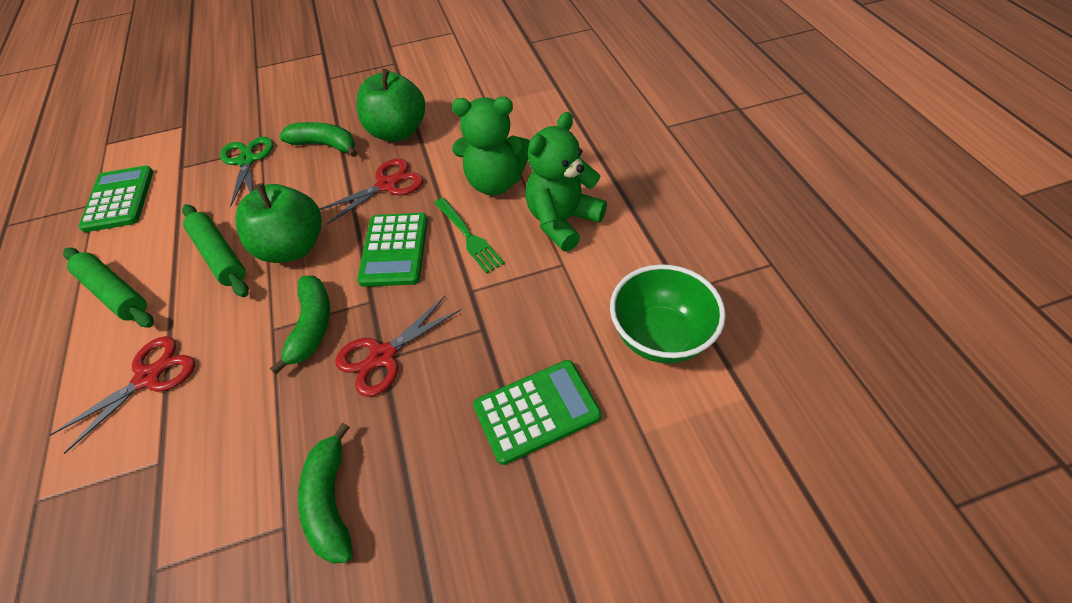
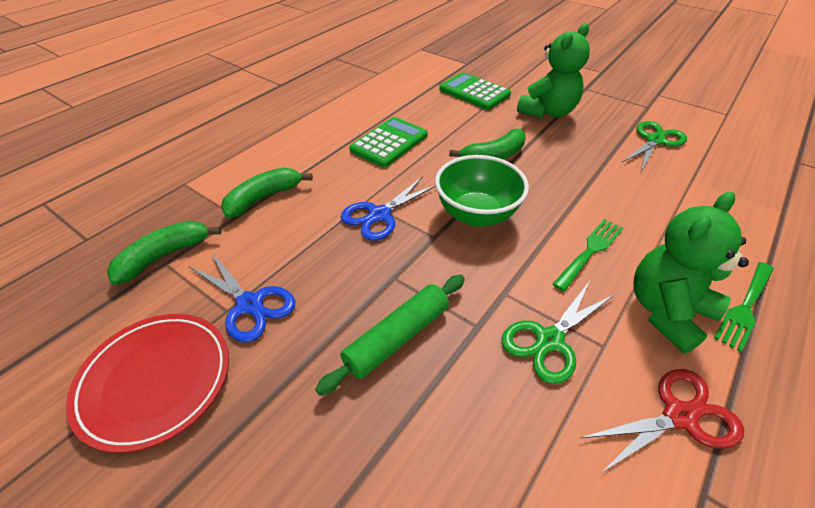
blue scissors: 0 -> 2
green apple: 2 -> 0
green calculator: 3 -> 2
green fork: 1 -> 2
green rolling pin: 2 -> 1
green scissors: 1 -> 2
red plate: 0 -> 1
red scissors: 3 -> 1

